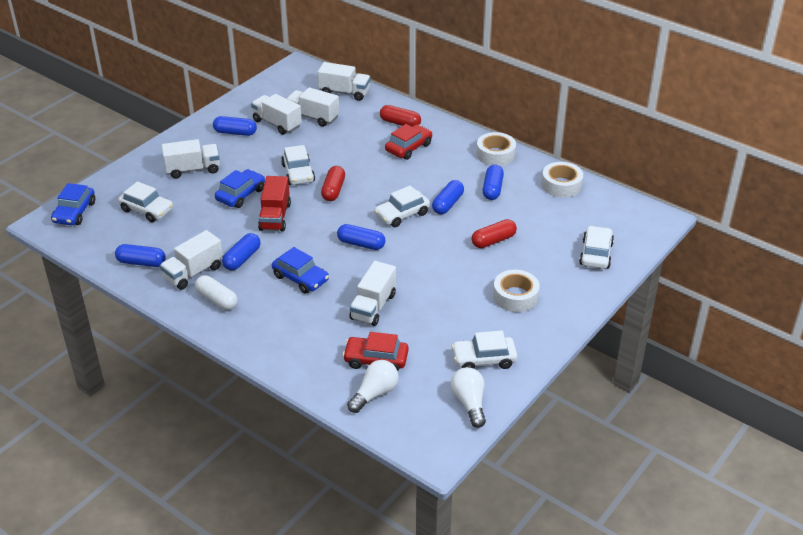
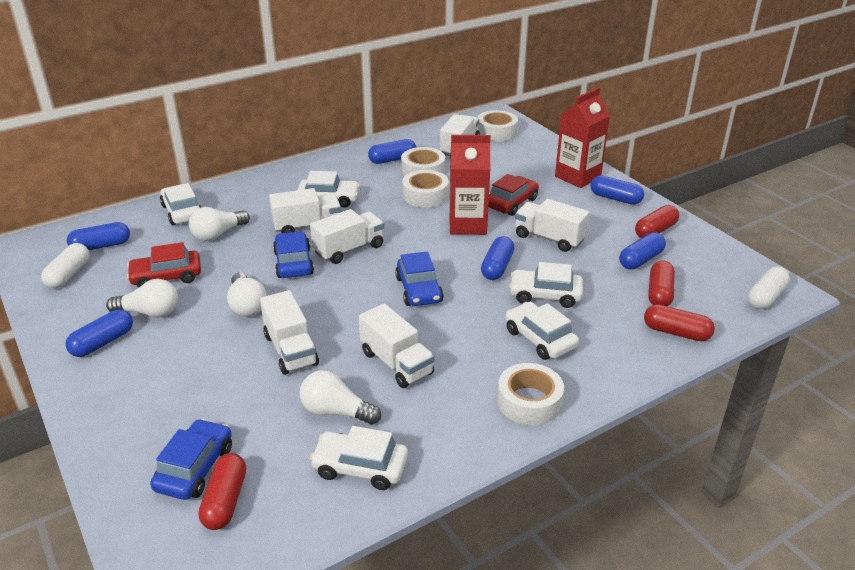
red capsule: 3 -> 4
red carton: 0 -> 2
red truck: 1 -> 0
white capsule: 1 -> 2
white light bulb: 2 -> 4
white tape: 3 -> 4

